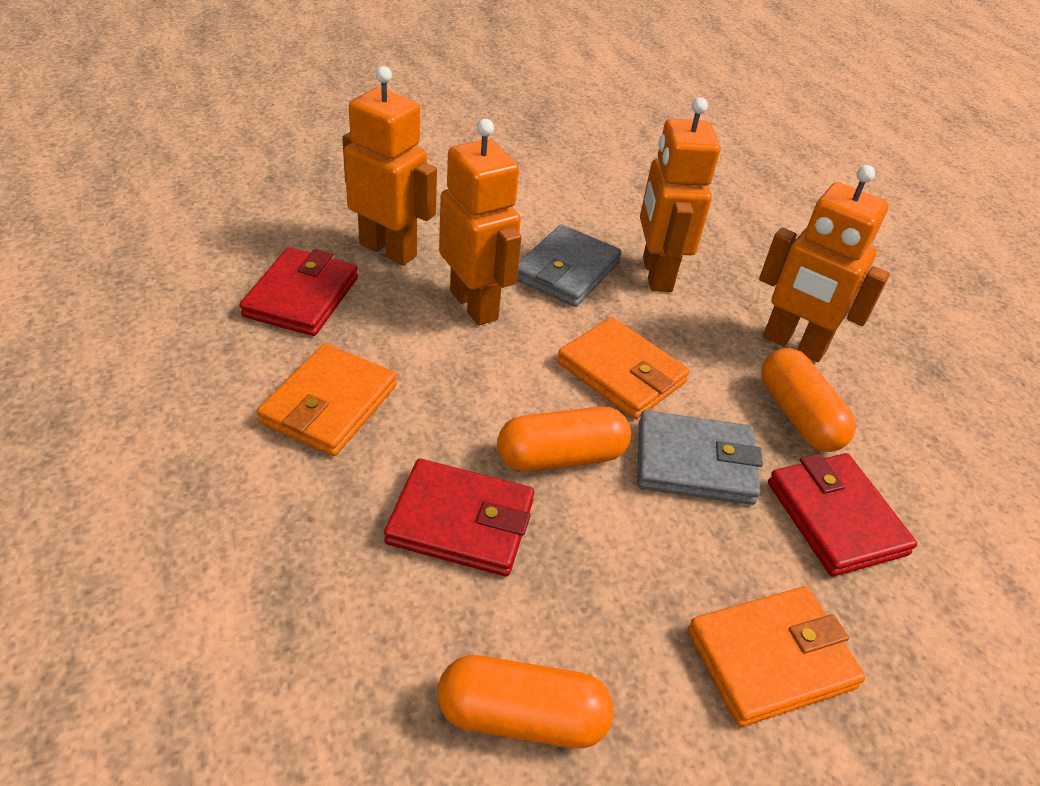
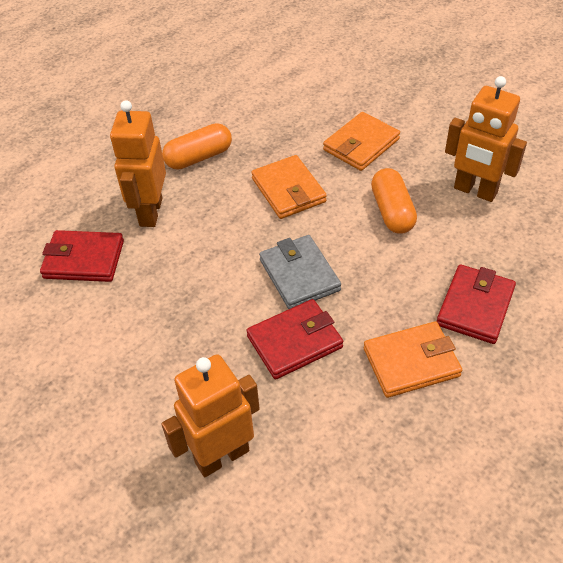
grey wallet: 2 -> 1
orange capsule: 3 -> 2
orange robot: 4 -> 3

